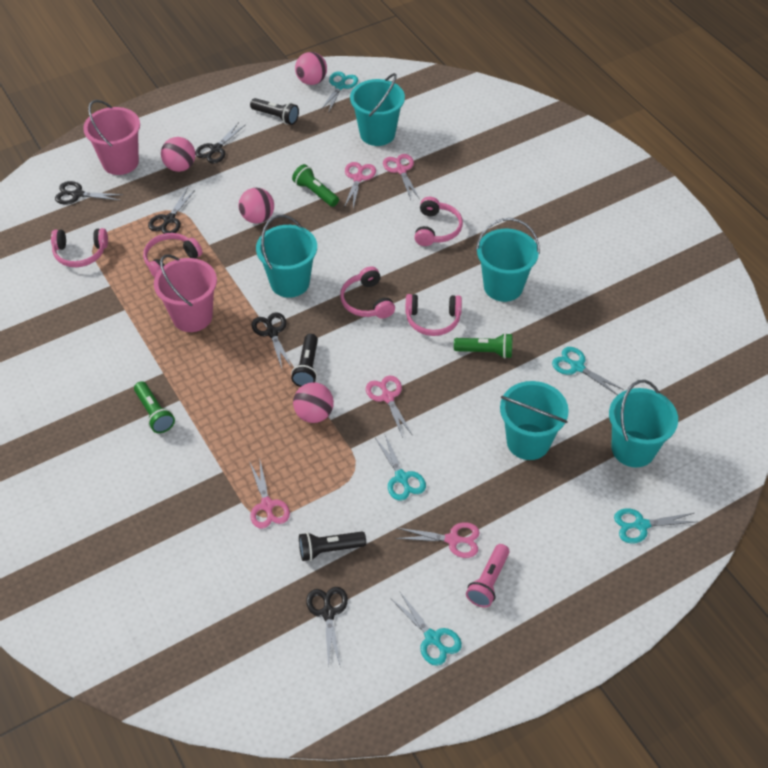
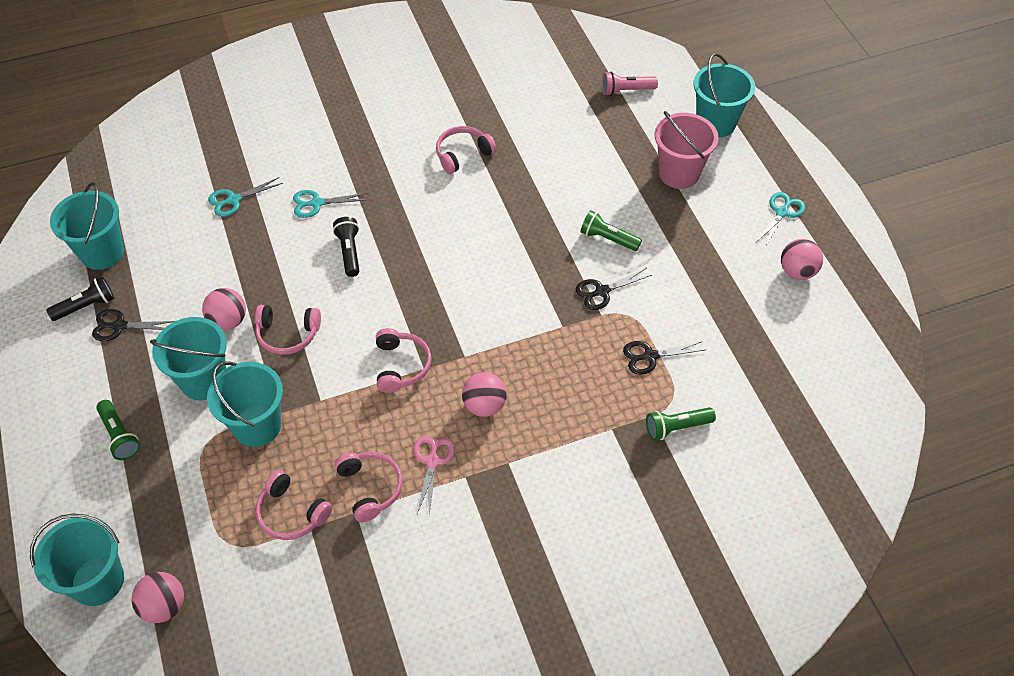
black flashlight: 3 -> 2
black scissors: 5 -> 3
pink bucket: 2 -> 1
pink scissors: 5 -> 1
turquoise scissors: 5 -> 3

